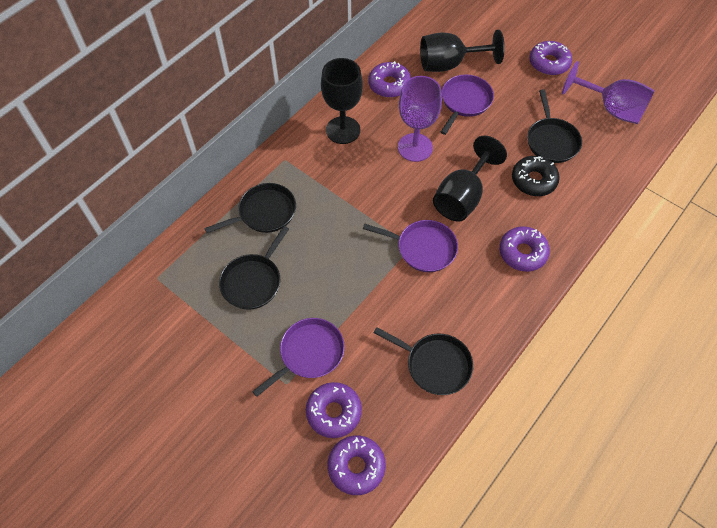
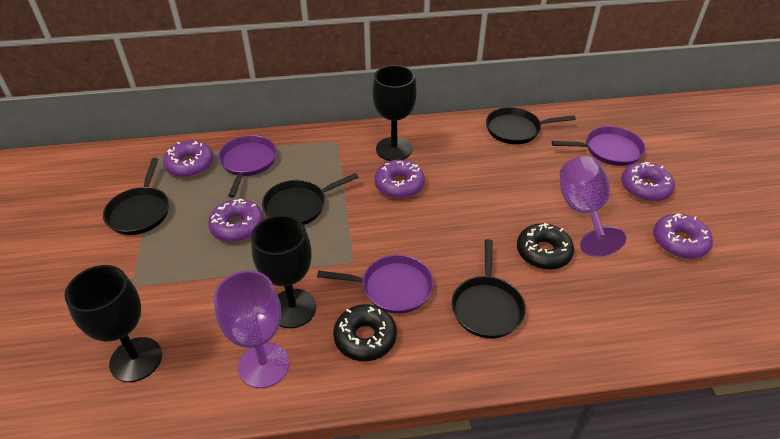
black donut: 1 -> 2

